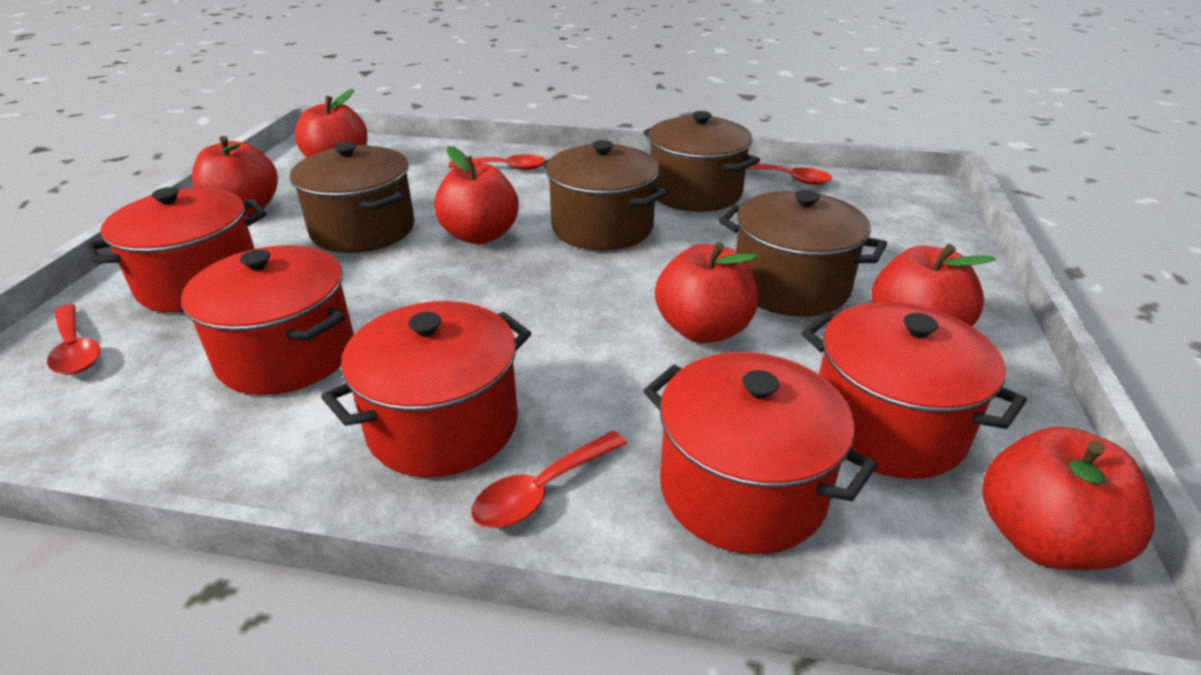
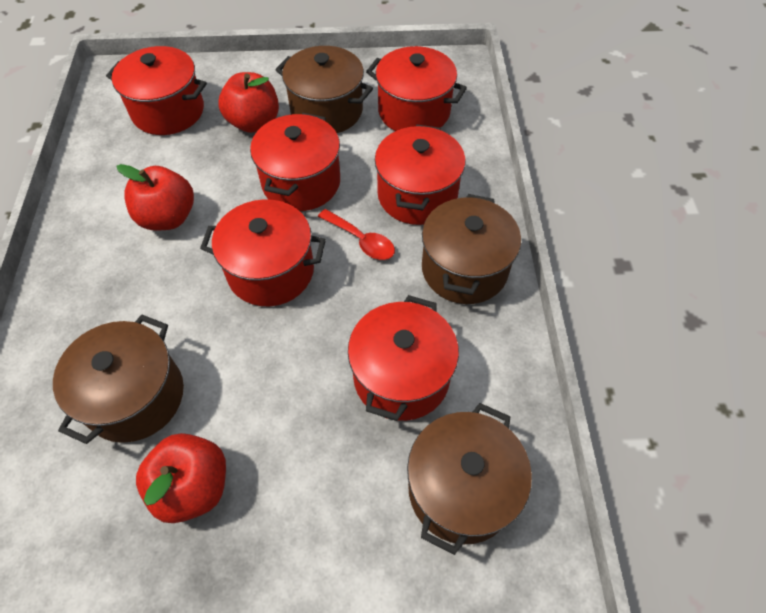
red apple: 6 -> 3
red pot: 5 -> 6
red spoon: 4 -> 1

